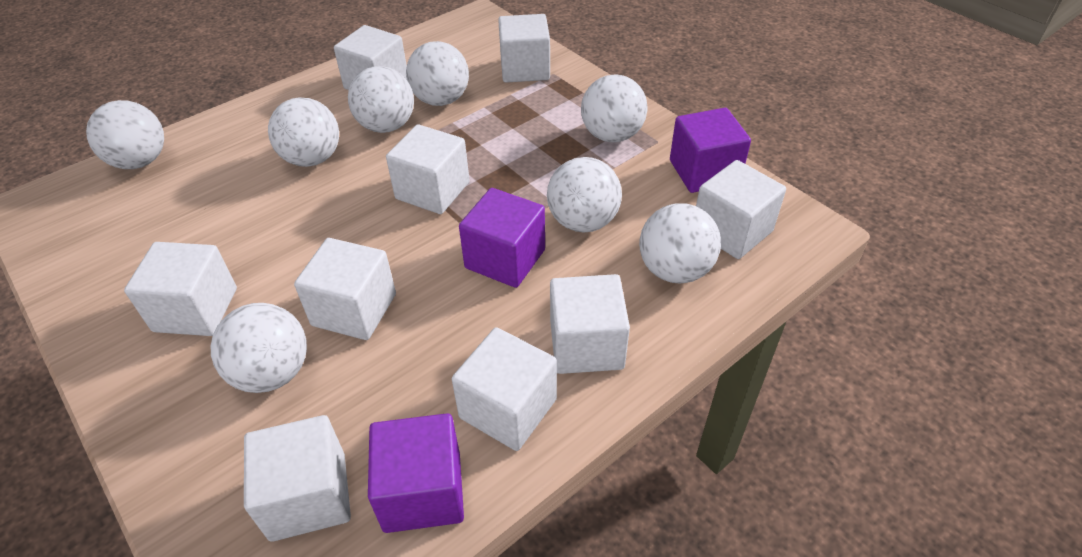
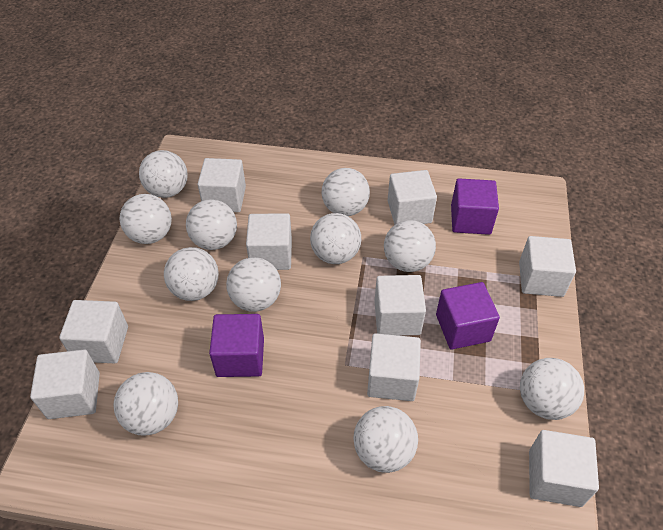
white ball: 8 -> 11

